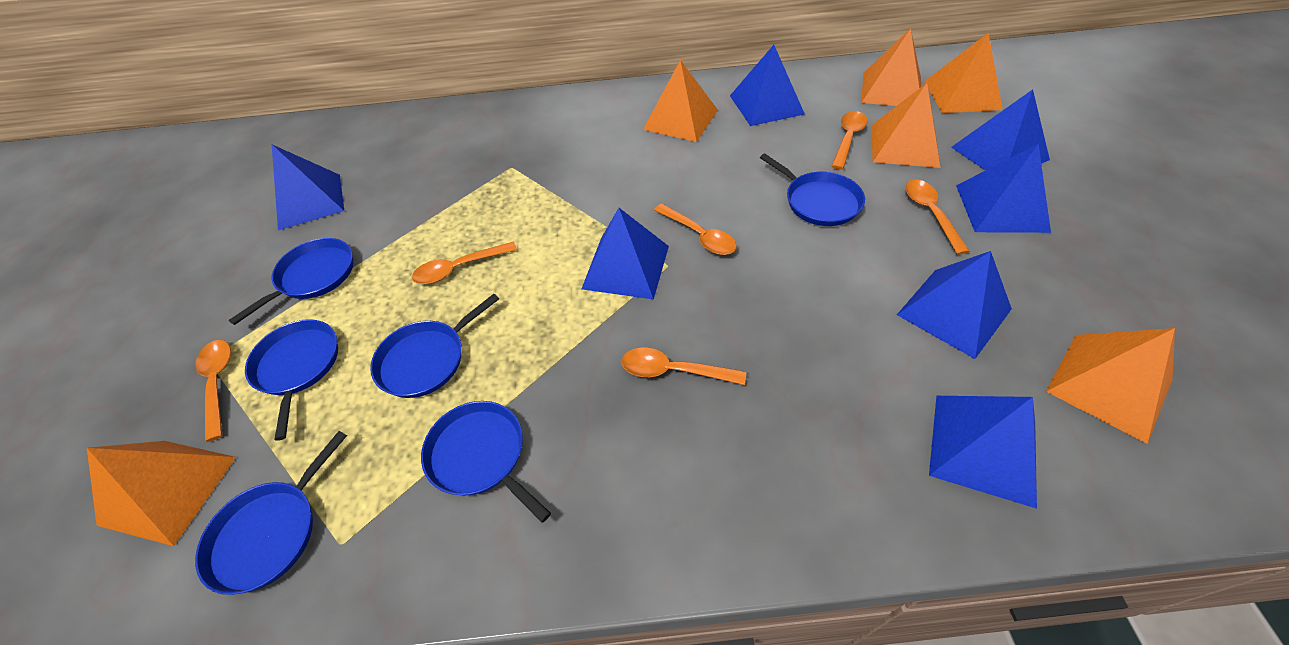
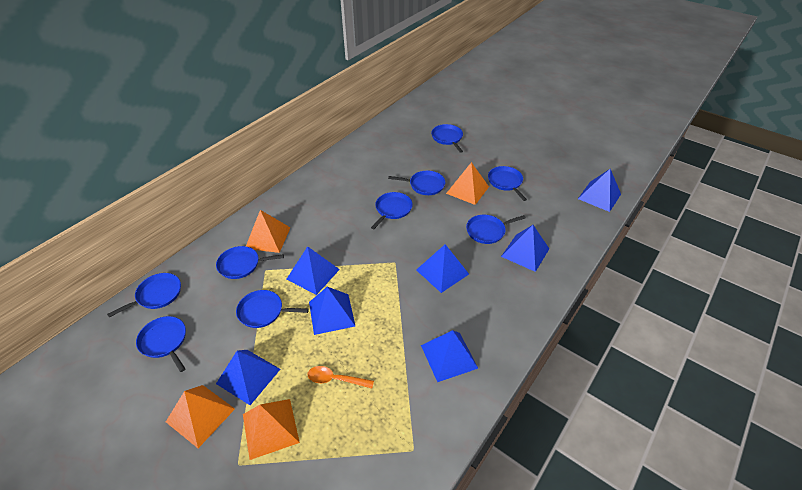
blue pan: 6 -> 9
orange pyramid: 6 -> 4
orange spoon: 6 -> 1

